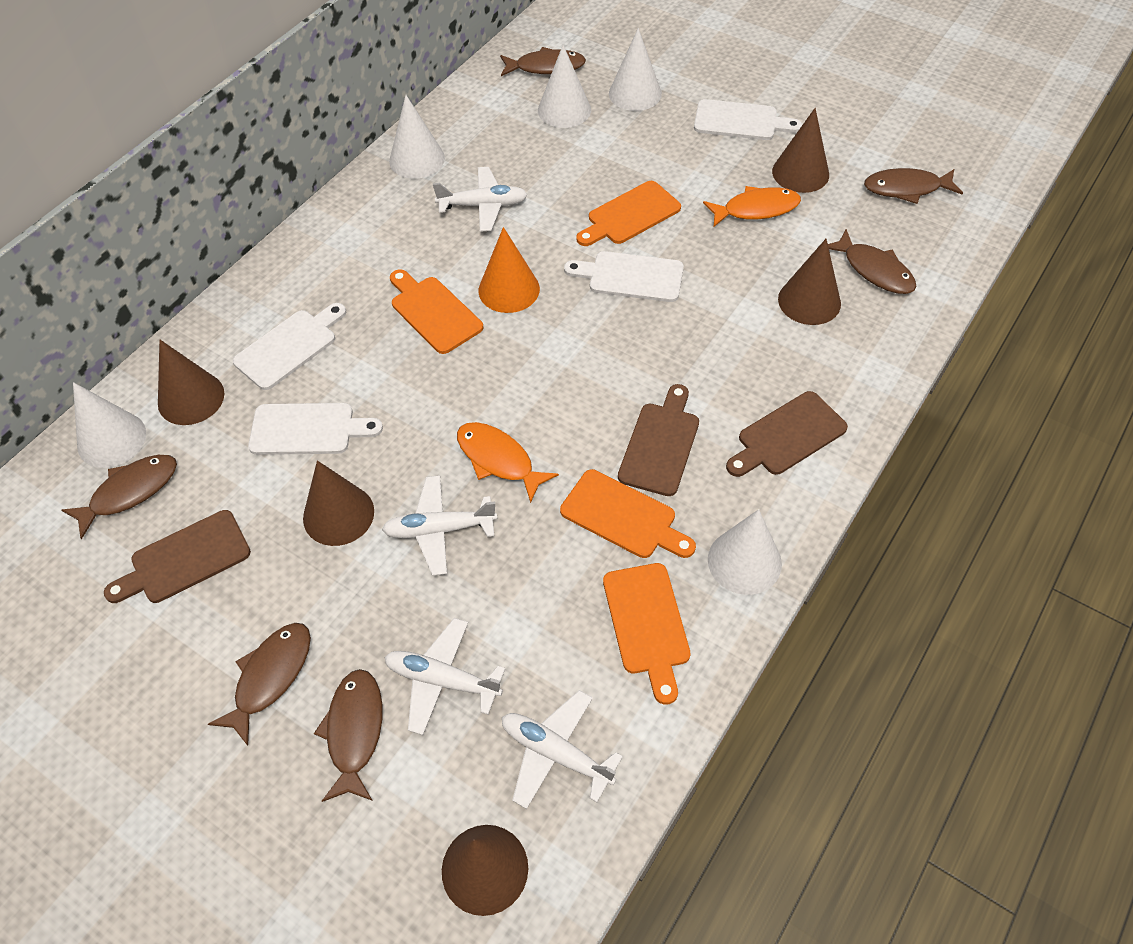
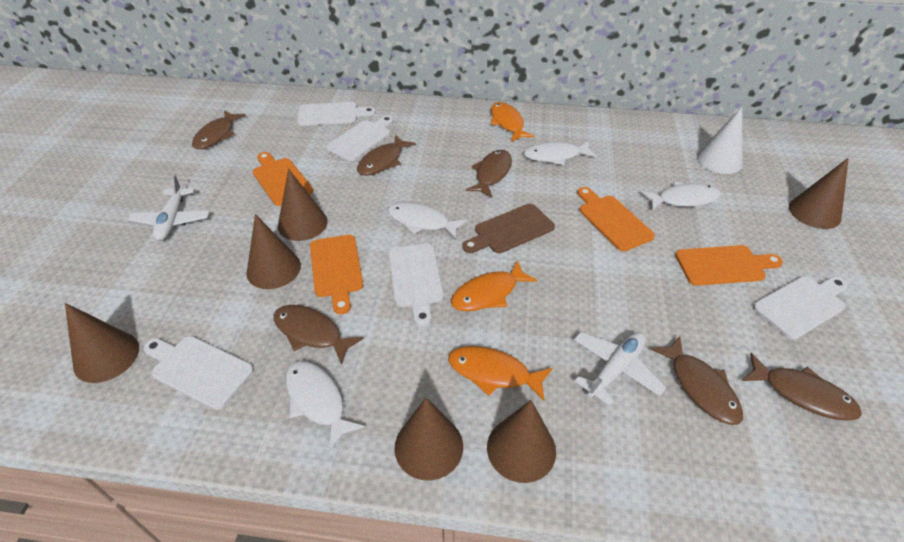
brown cone: 5 -> 6
brown cutting board: 3 -> 1
orange cone: 1 -> 0
orange fish: 2 -> 3
white cone: 5 -> 1
white cutting board: 4 -> 5
white fish: 0 -> 4
white plane: 4 -> 2

